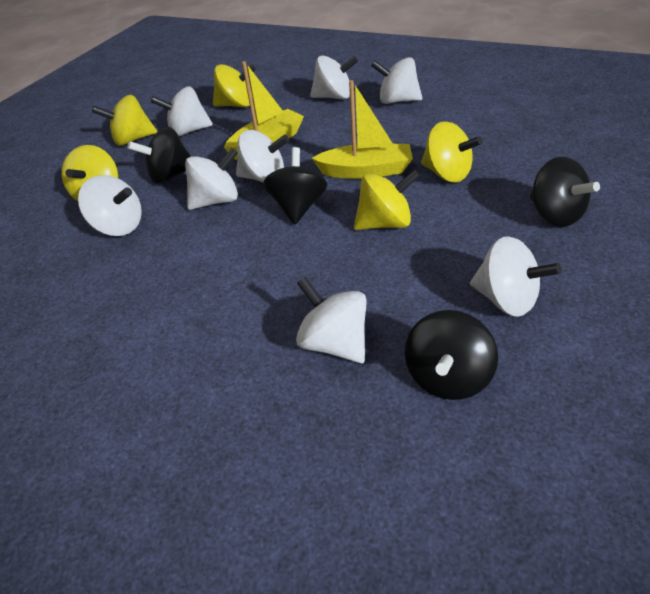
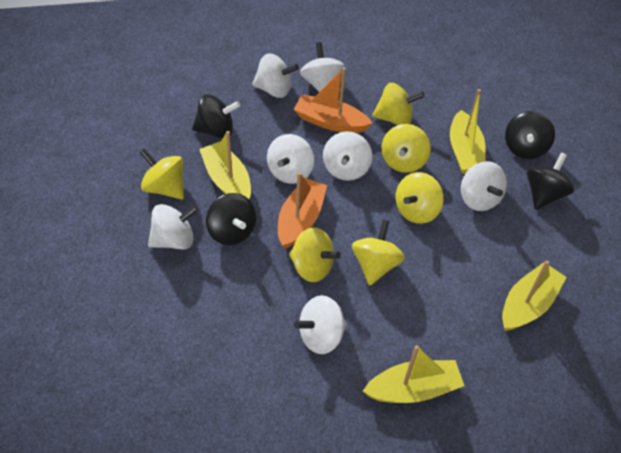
orange boat: 0 -> 2
white spinning top: 8 -> 7
yellow boat: 2 -> 4
yellow spinning top: 5 -> 6

